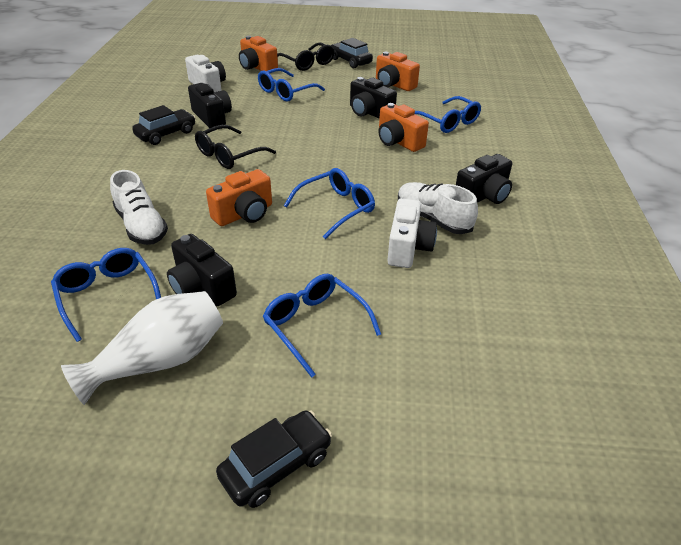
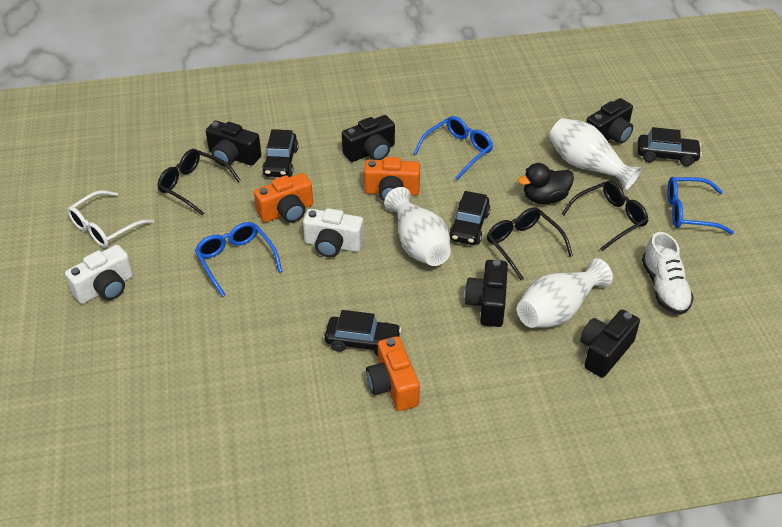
black camera: 4 -> 5
black car: 3 -> 4
black duck: 0 -> 1
black glasses: 2 -> 3
blue glasses: 5 -> 3
orange camera: 4 -> 3
white glasses: 0 -> 1
white shoe: 2 -> 1
white vase: 1 -> 3

